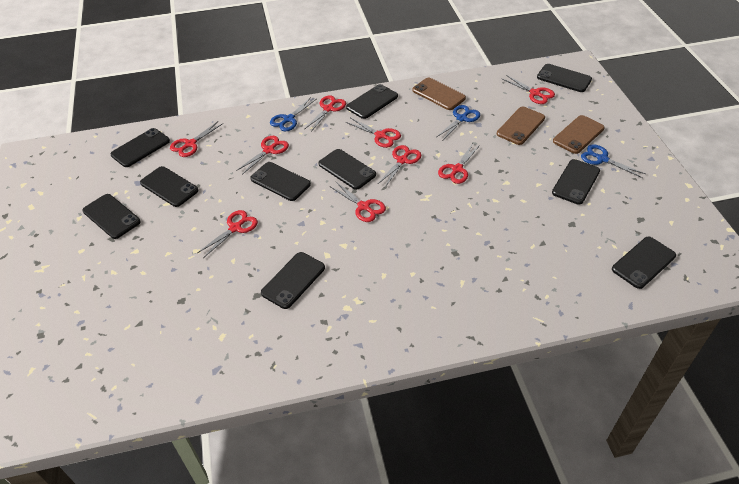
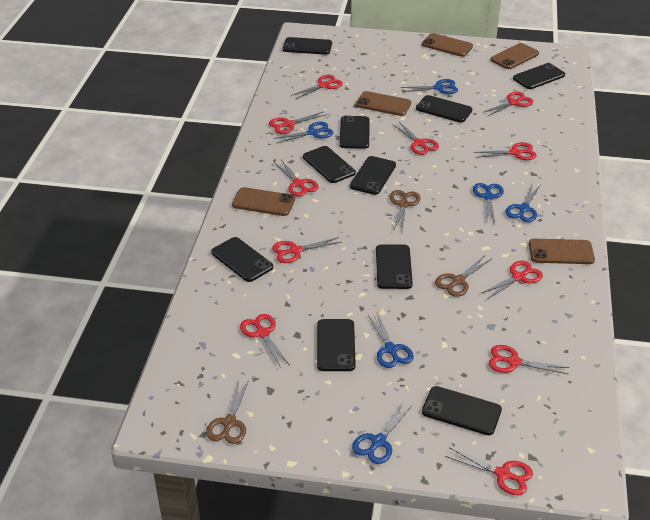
blue scissors: 3 -> 6
brown phone: 3 -> 5
brown scissors: 0 -> 3
red scissors: 9 -> 11

